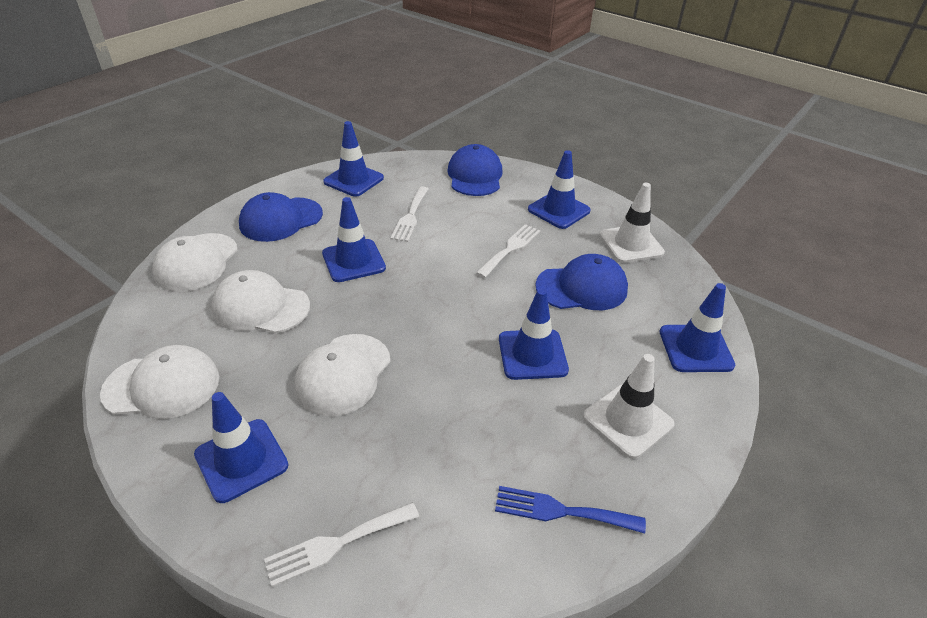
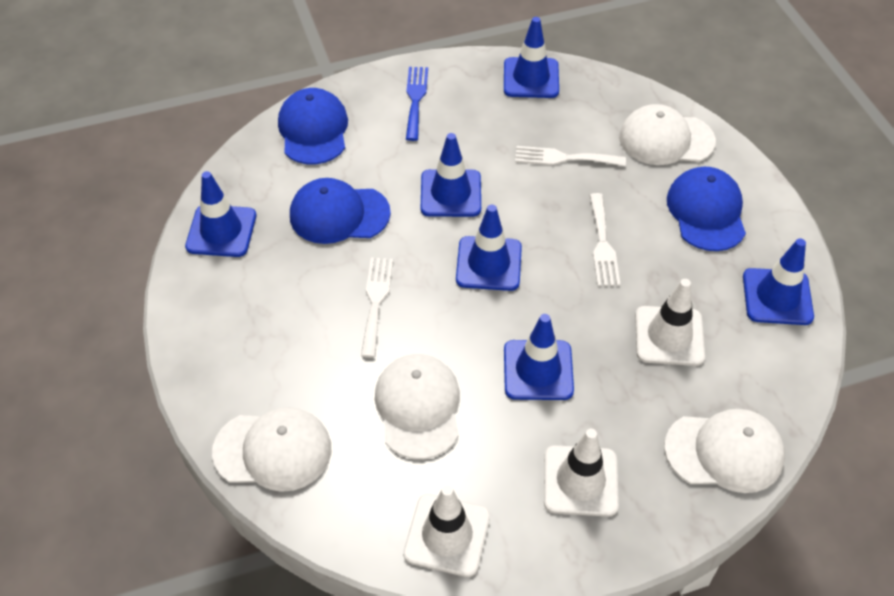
white traffic cone: 2 -> 3

